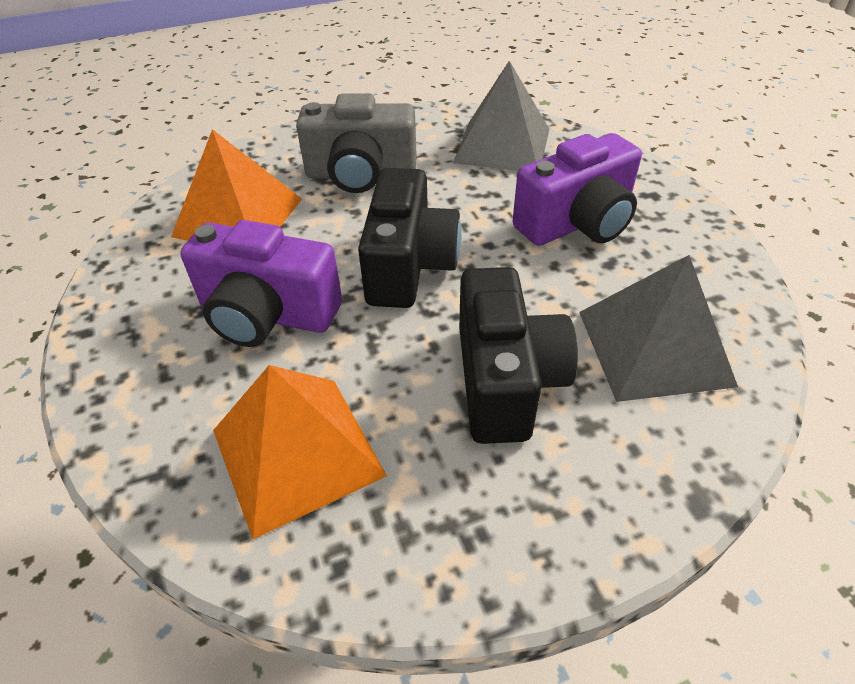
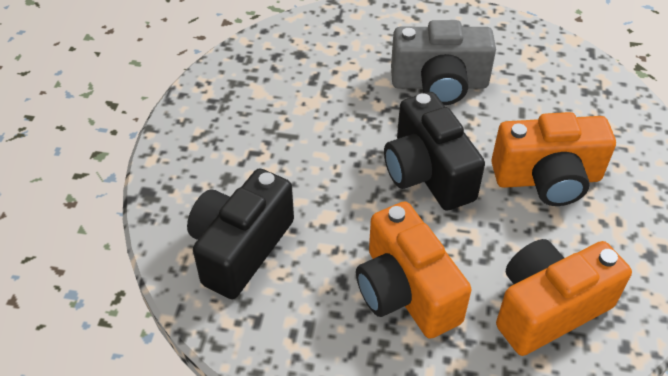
grey pyramid: 2 -> 0
orange camera: 0 -> 3
orange pyramid: 2 -> 0
purple camera: 2 -> 0

